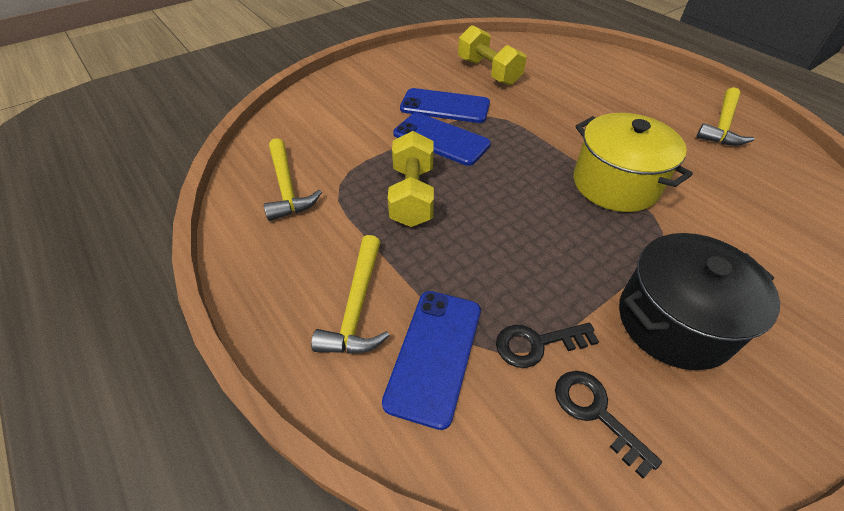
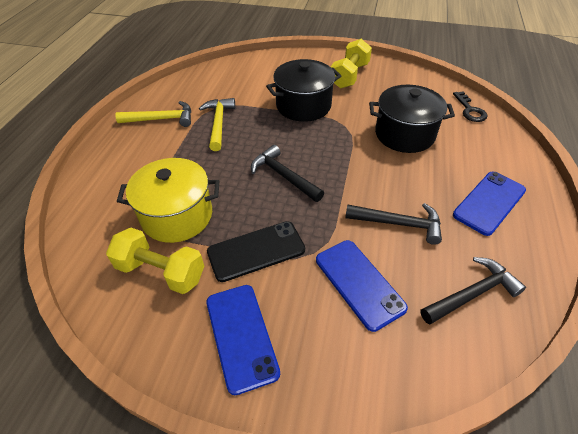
black hammer: 0 -> 3
black key: 2 -> 1
black phone: 0 -> 1
black pot: 1 -> 2
yellow hammer: 3 -> 2

